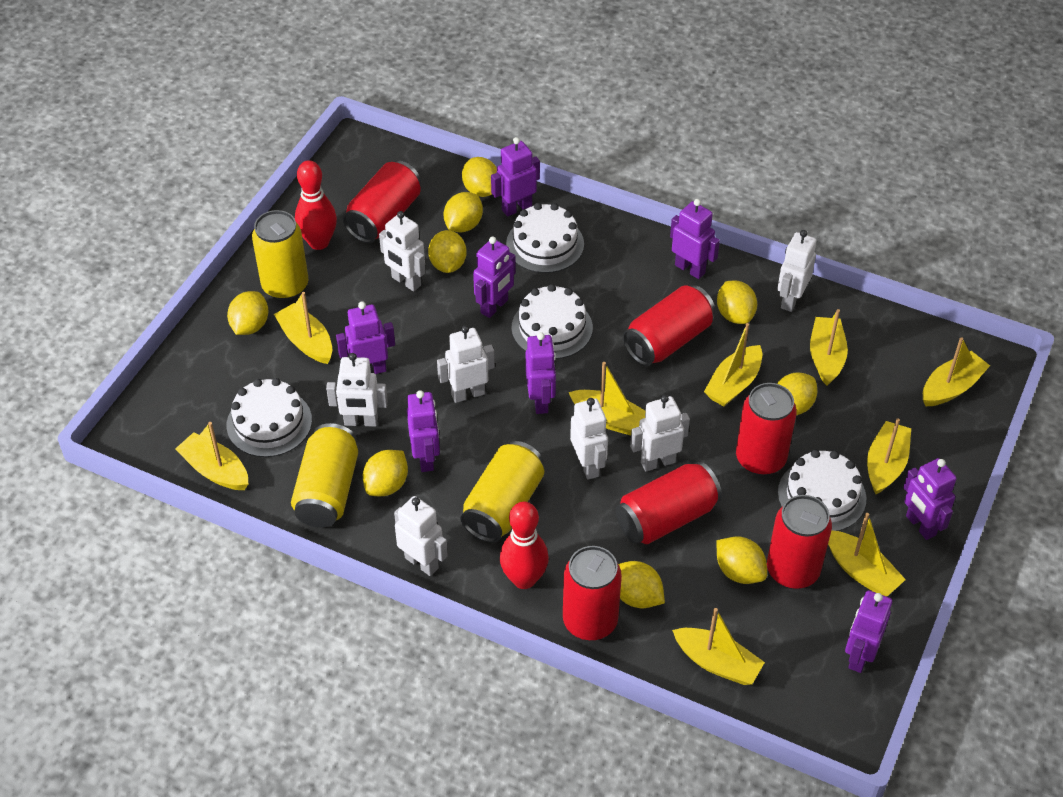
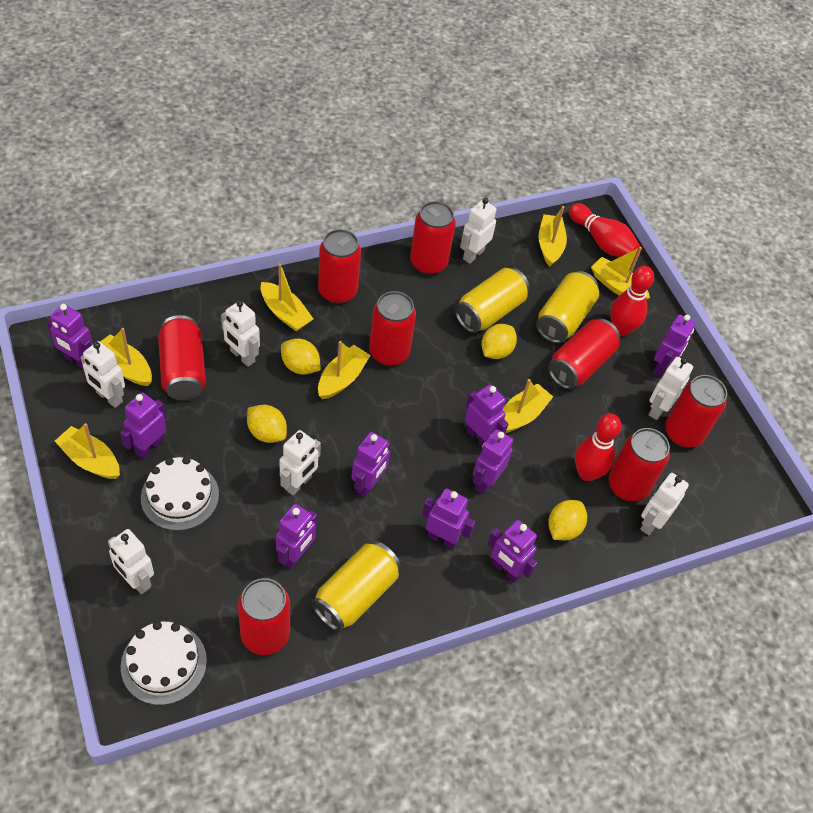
purple robot: 8 -> 9
red bowling pin: 2 -> 3
red can: 6 -> 8
white cake: 4 -> 2
yellow boat: 9 -> 7
yellow lemon: 9 -> 4

